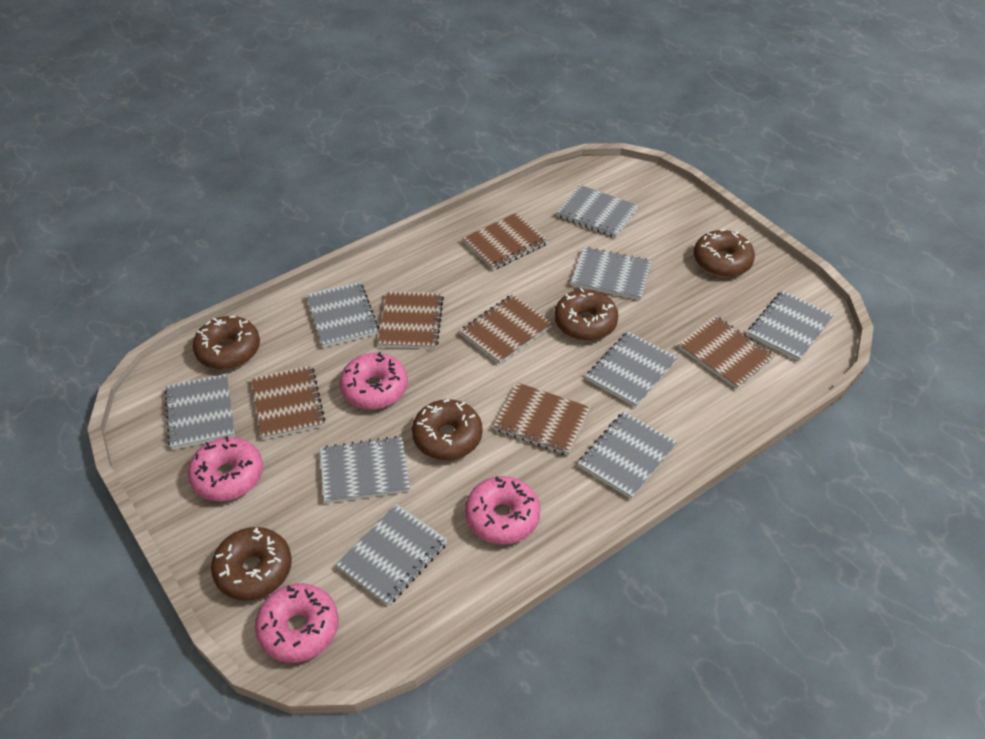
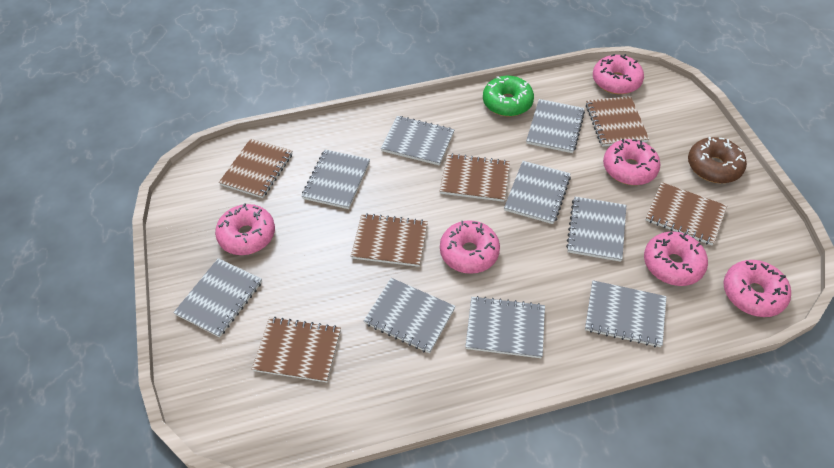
brown donut: 5 -> 1
green donut: 0 -> 1
pink donut: 4 -> 6

